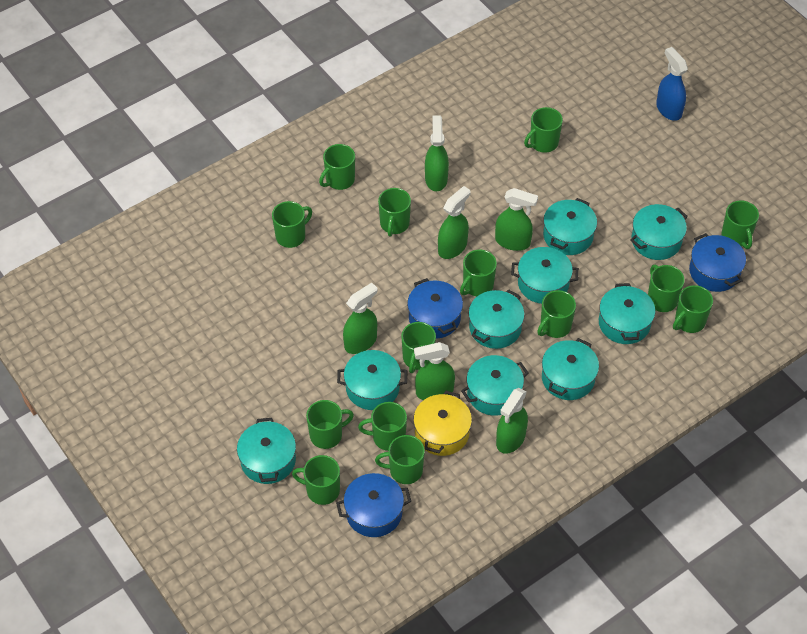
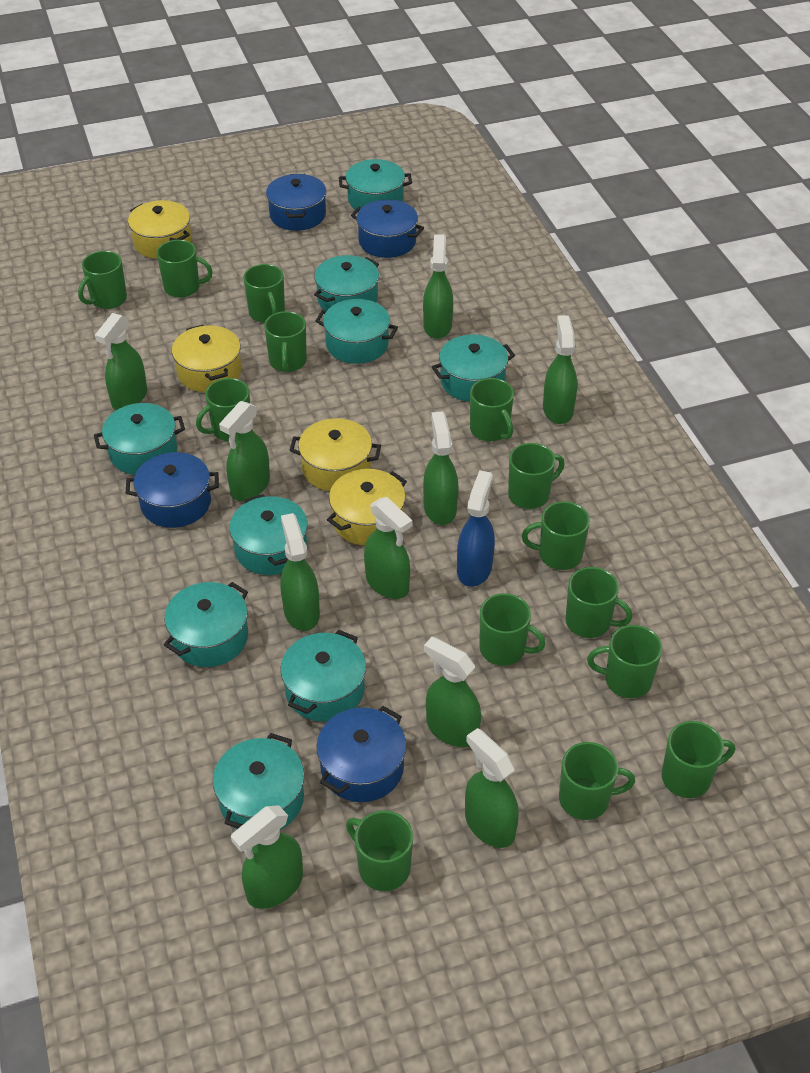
blue pot: 3 -> 4
green spray bottle: 6 -> 10
yellow pot: 1 -> 4

